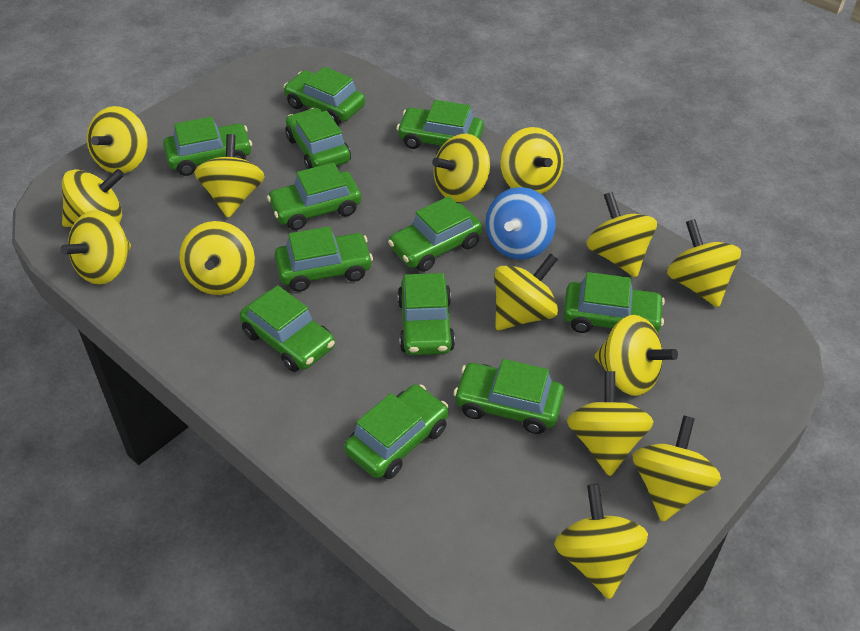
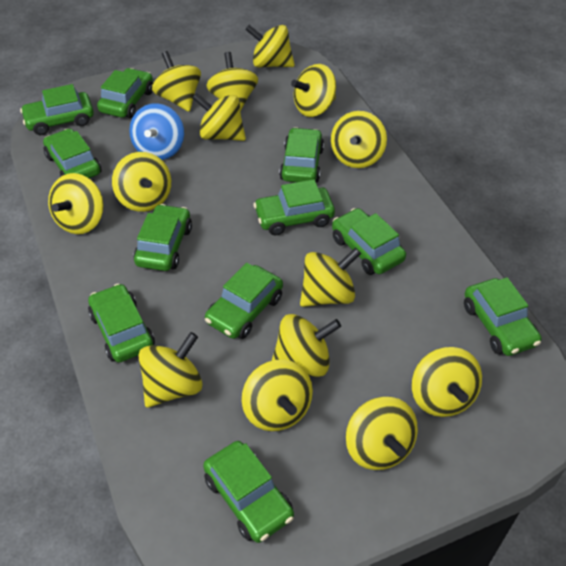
green car: 12 -> 11

